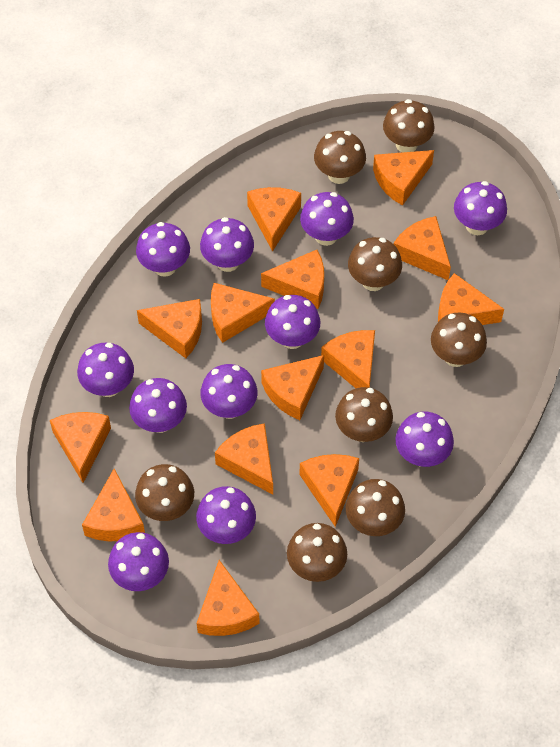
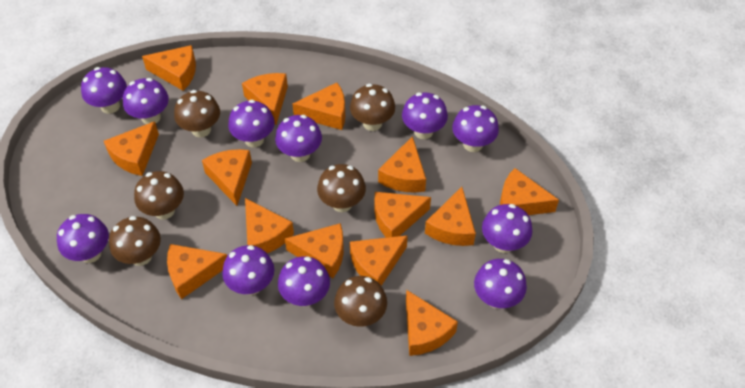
brown mushroom: 8 -> 6

